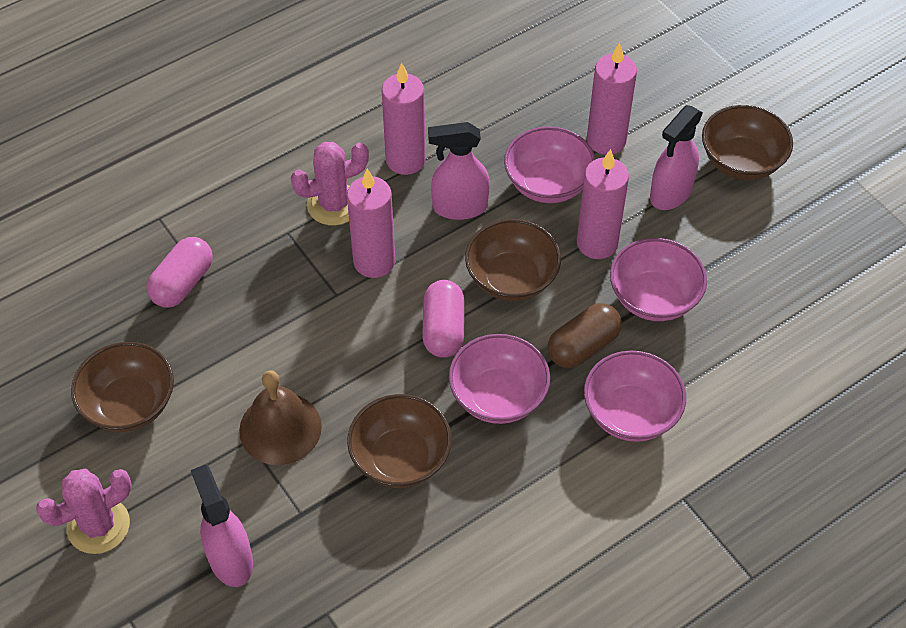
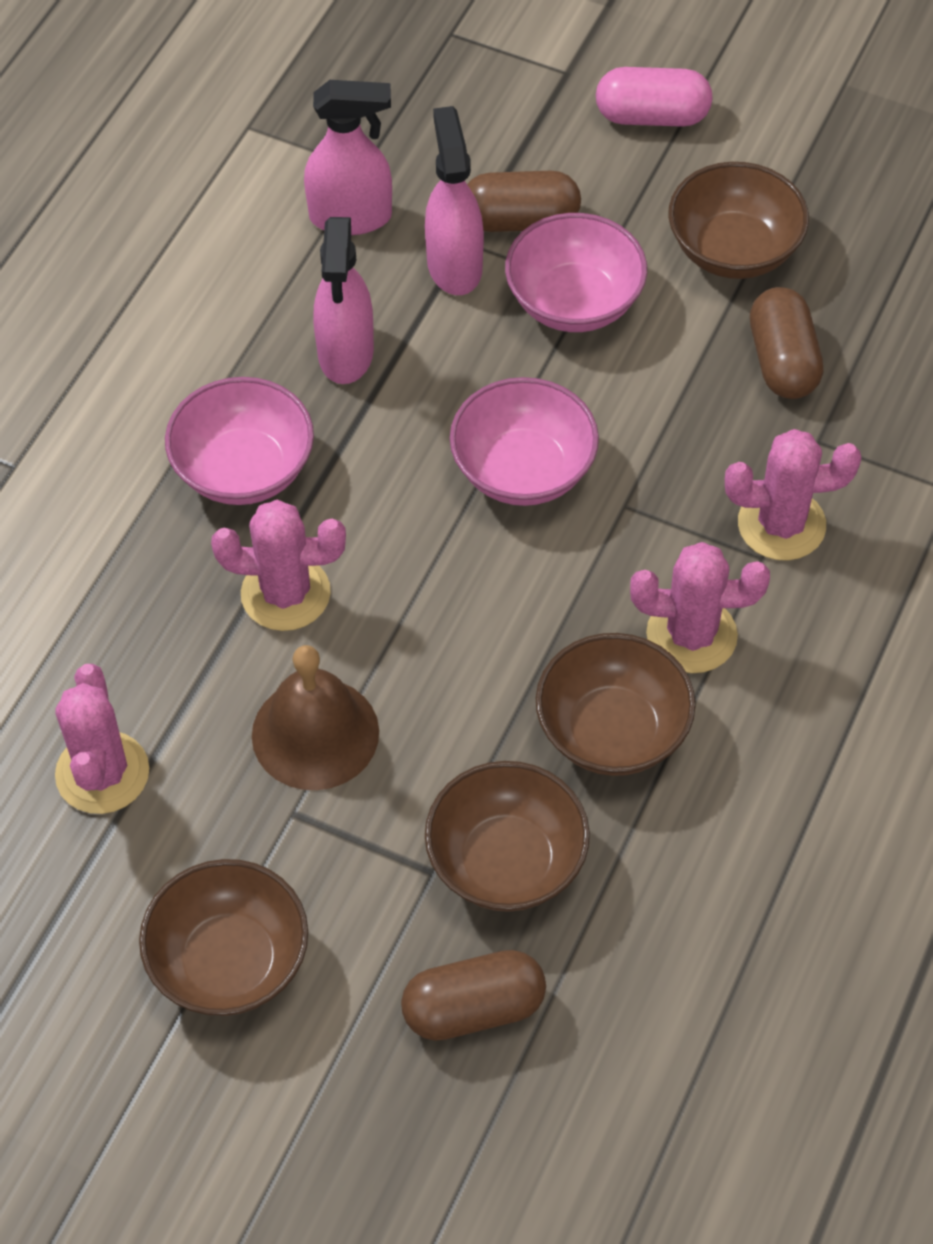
brown capsule: 1 -> 3
pink bowl: 4 -> 3
pink cactus: 2 -> 4
pink candle: 4 -> 0
pink capsule: 2 -> 1

